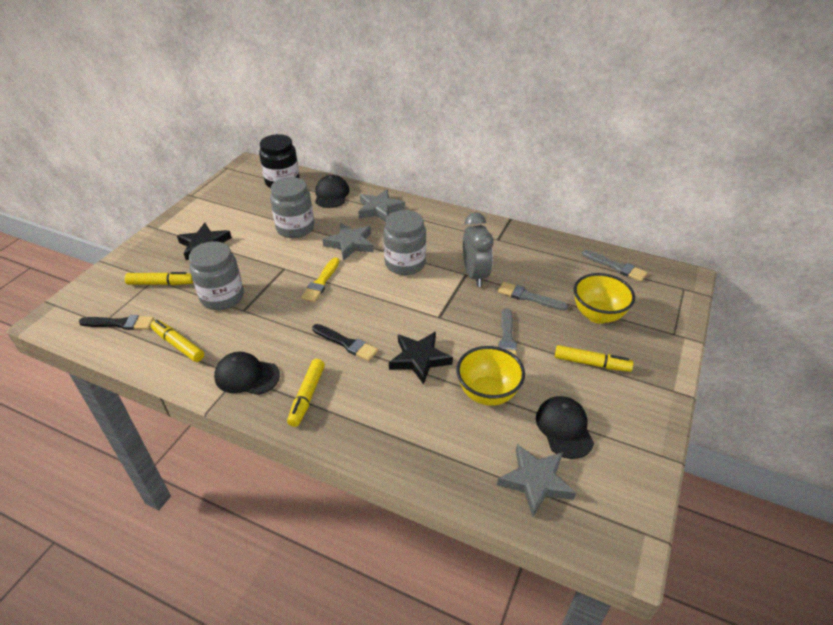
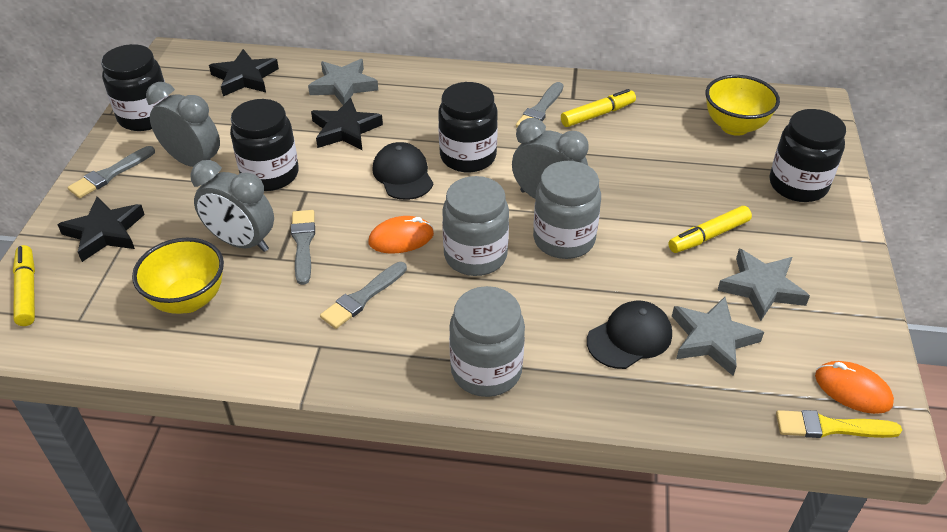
black brush: 2 -> 0
black cap: 3 -> 2
black jar: 1 -> 4
black star: 2 -> 3
grey brush: 3 -> 4
grey clock: 1 -> 3
orange mouse: 0 -> 2
yellow marker: 4 -> 3

